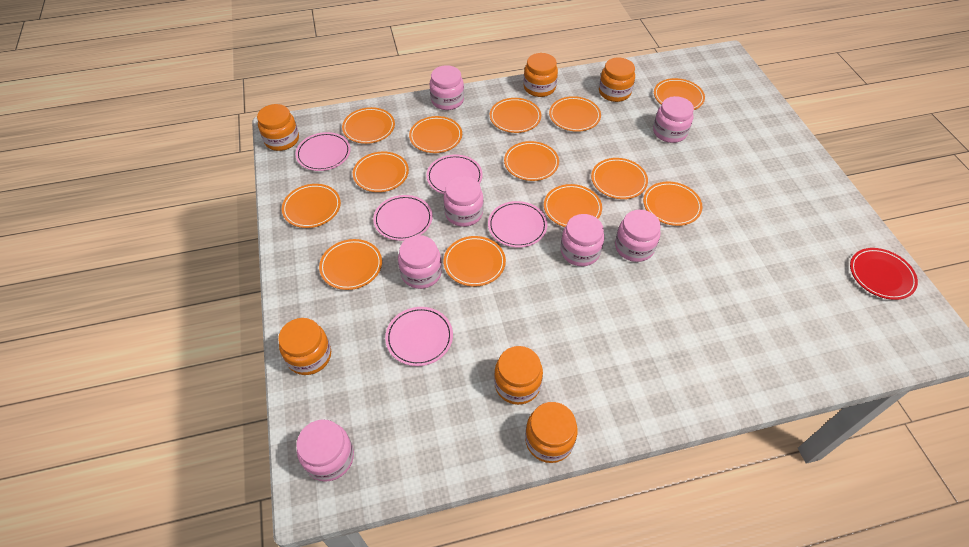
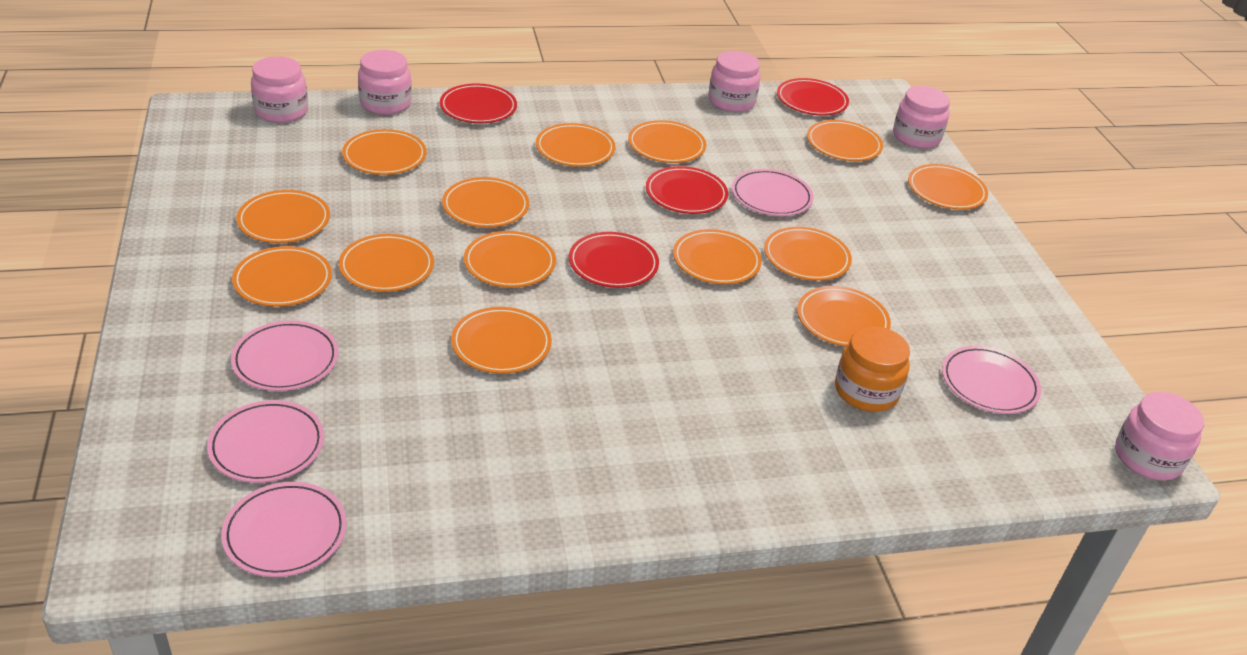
orange jar: 6 -> 1
orange plate: 13 -> 14
pink jar: 7 -> 5
red plate: 1 -> 4

